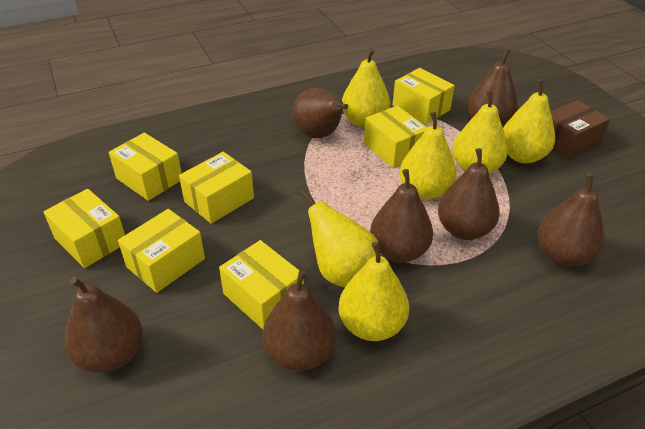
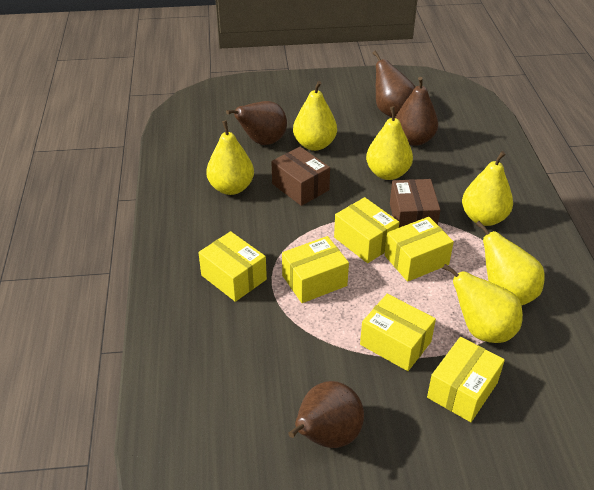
brown box: 1 -> 2
brown pear: 7 -> 4
yellow box: 7 -> 6

